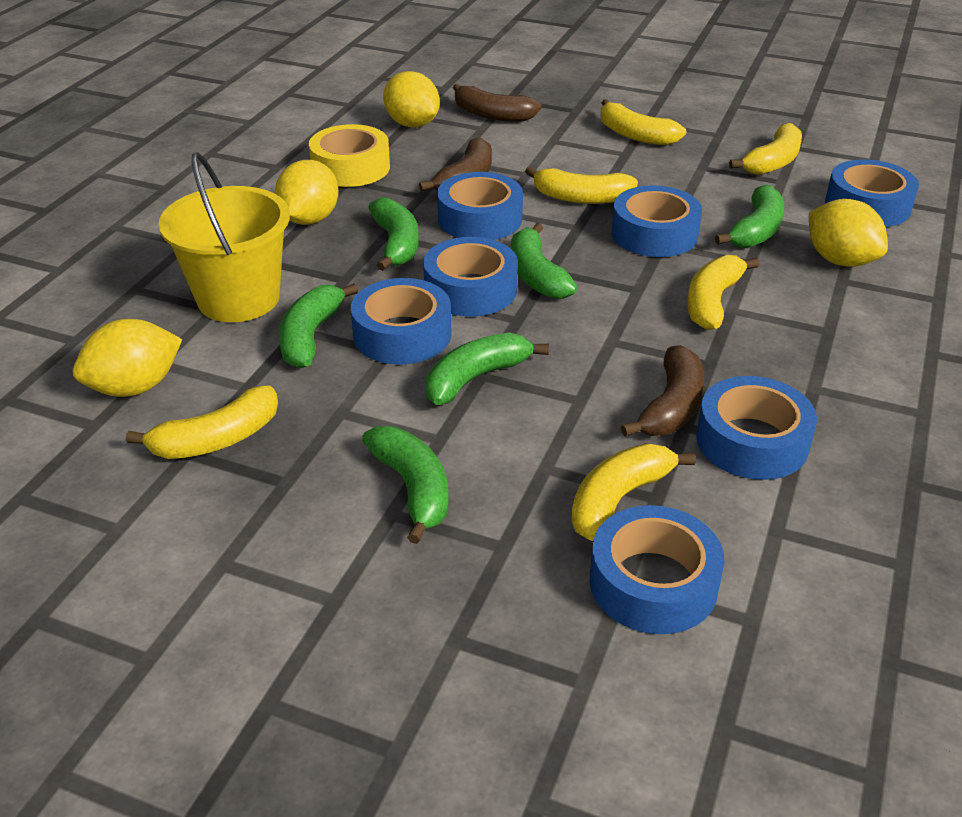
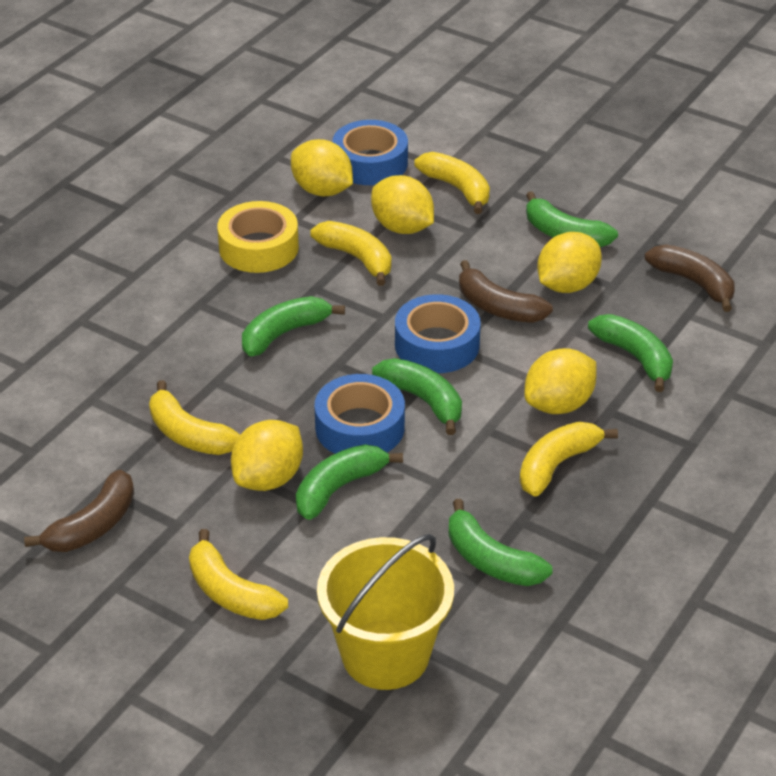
blue tape: 7 -> 3
yellow banana: 6 -> 5
yellow lemon: 4 -> 5

